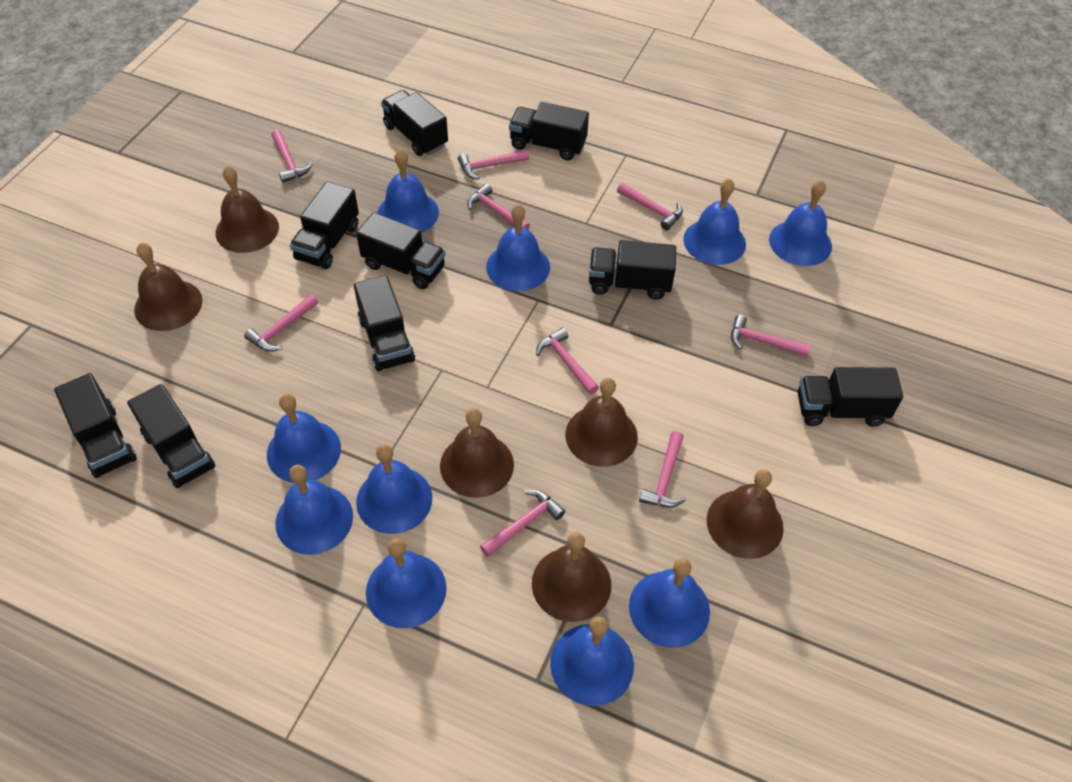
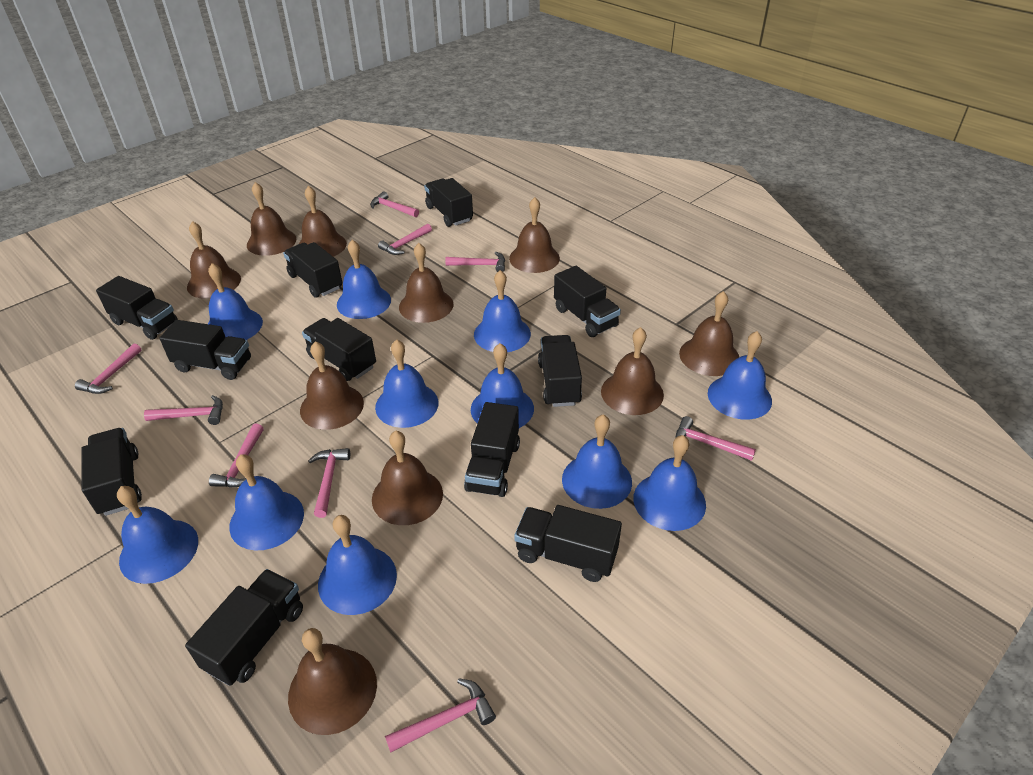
black truck: 9 -> 11
blue bell: 10 -> 11
brown bell: 6 -> 10

